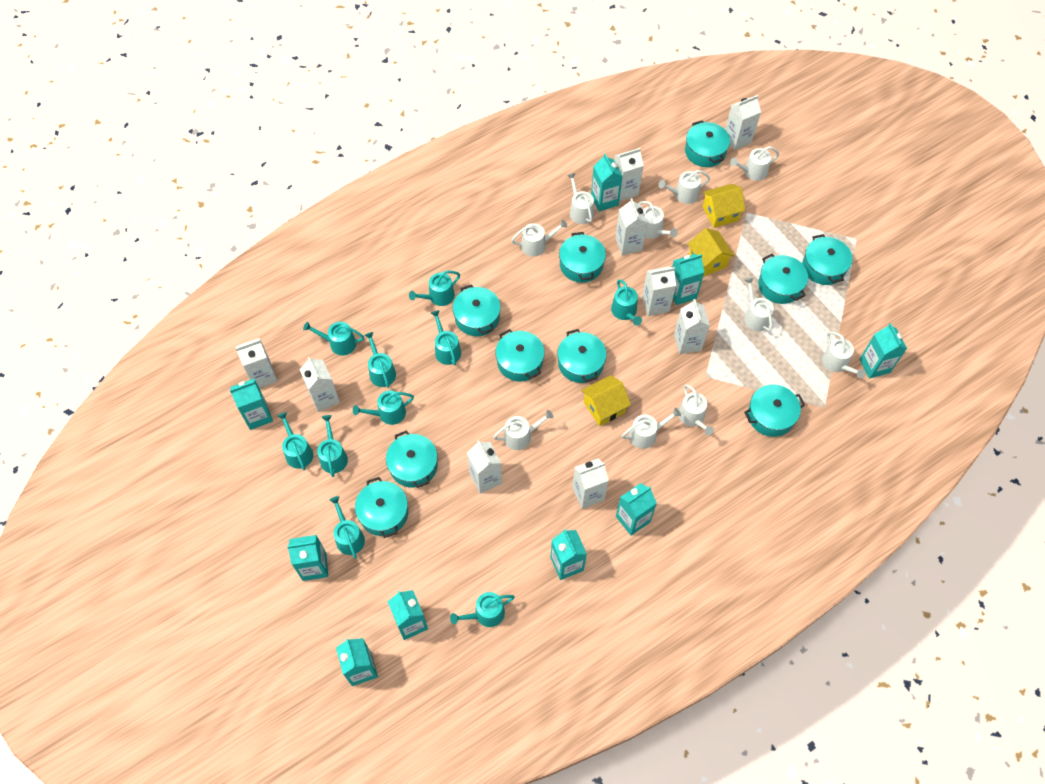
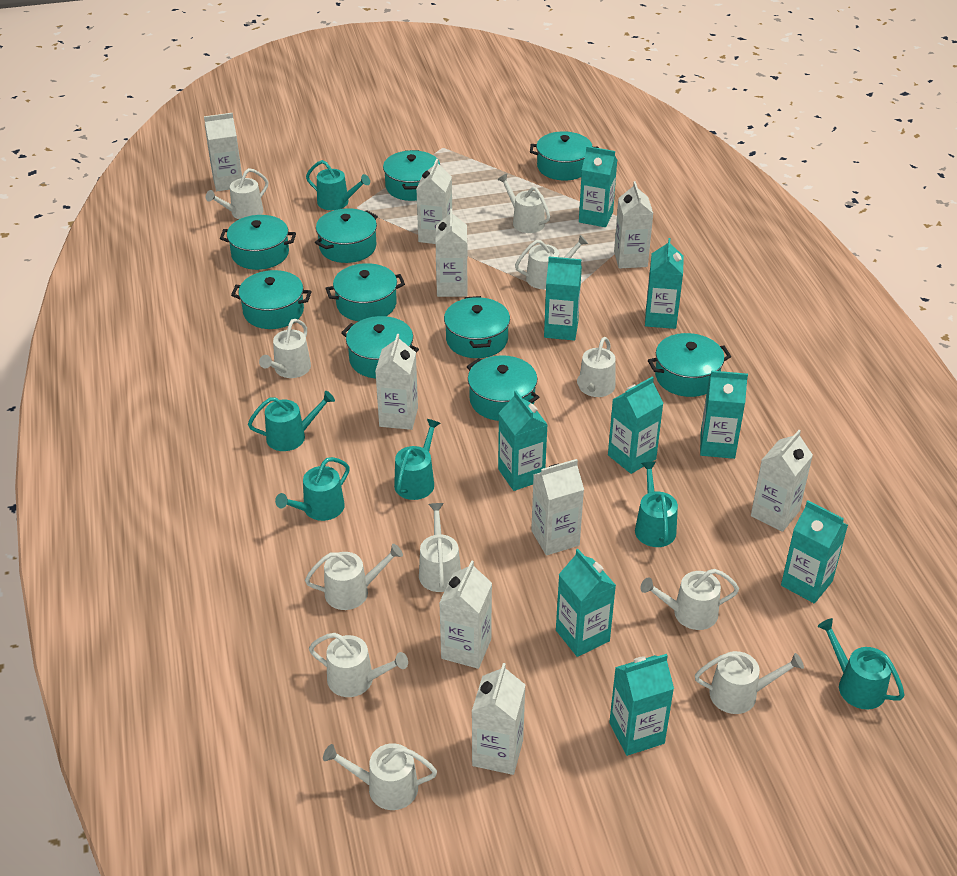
turquoise watering can: 10 -> 6
white watering can: 10 -> 11
yellow house: 3 -> 0

